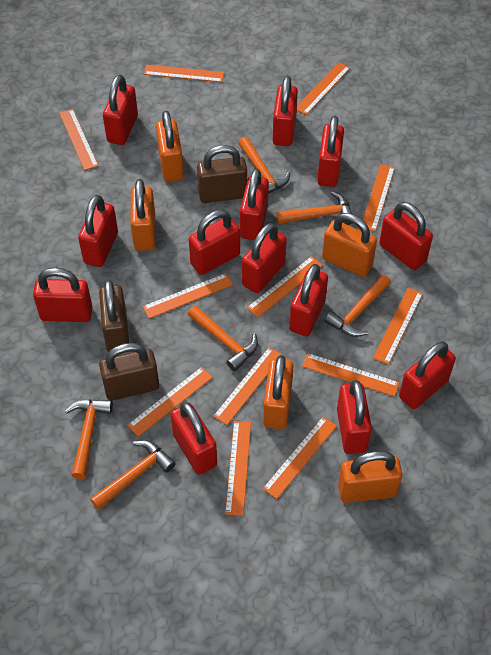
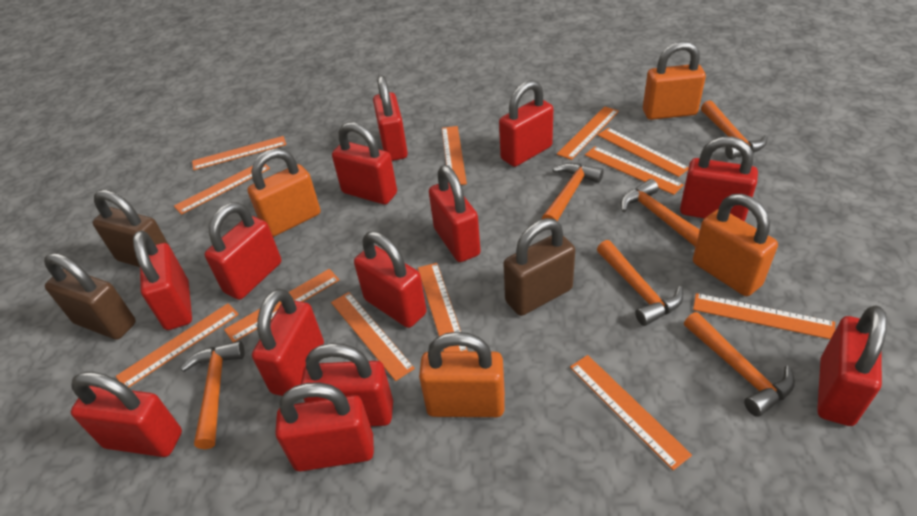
orange padlock: 5 -> 4

